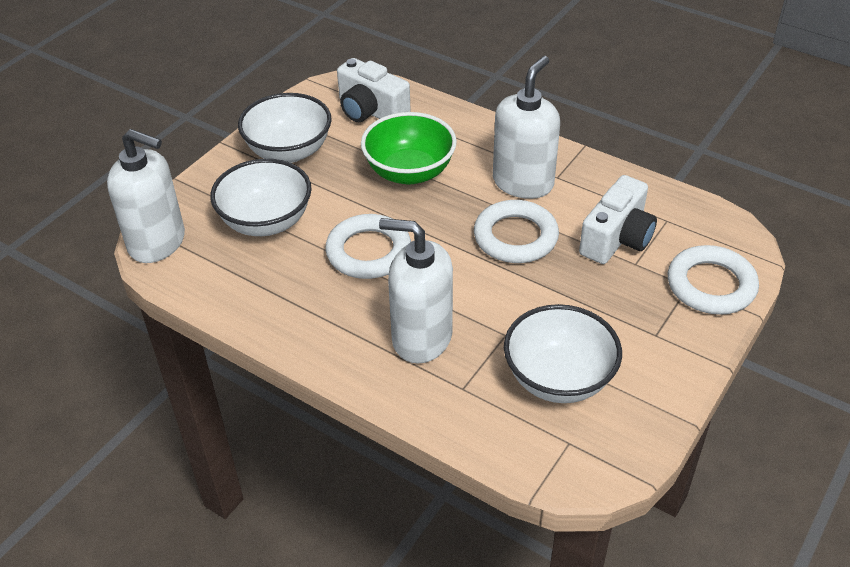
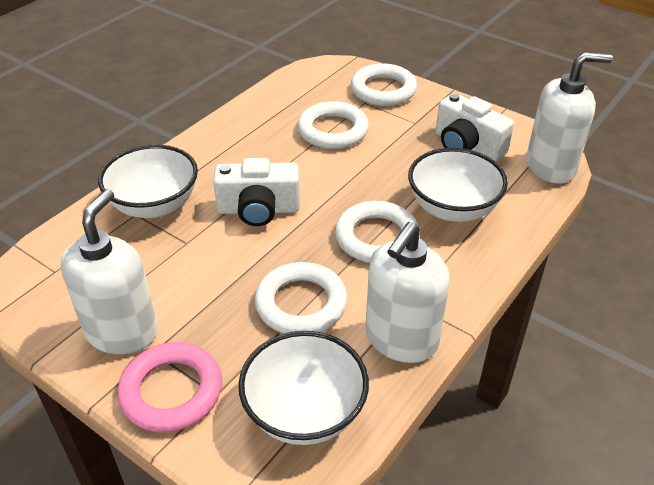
green bowl: 1 -> 0
pink ring: 0 -> 1
white ring: 3 -> 4

